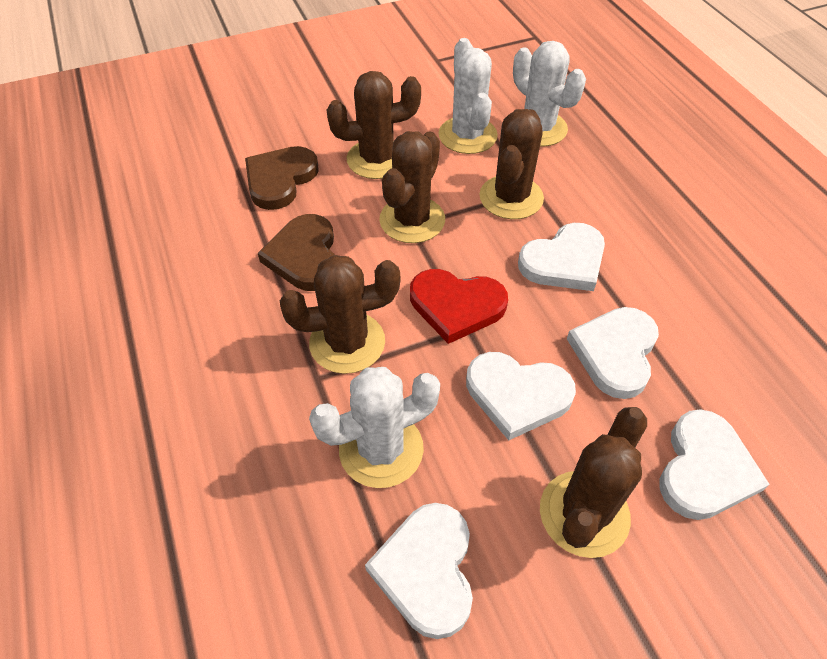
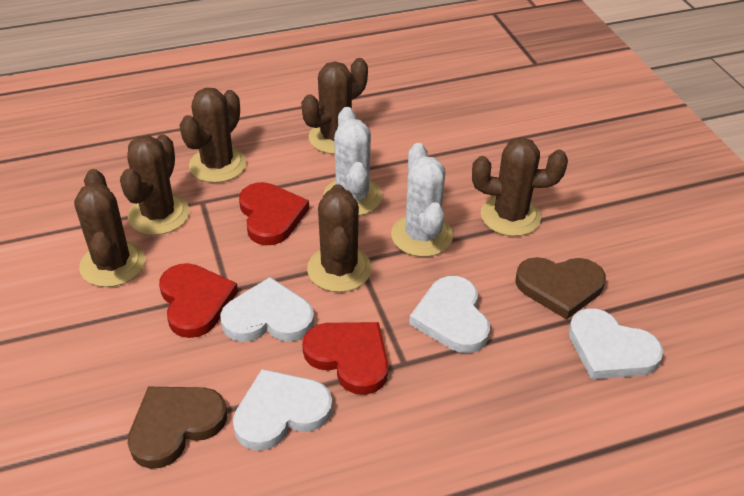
brown cactus: 5 -> 6
red heart: 1 -> 3
white cactus: 3 -> 2
white heart: 5 -> 4

